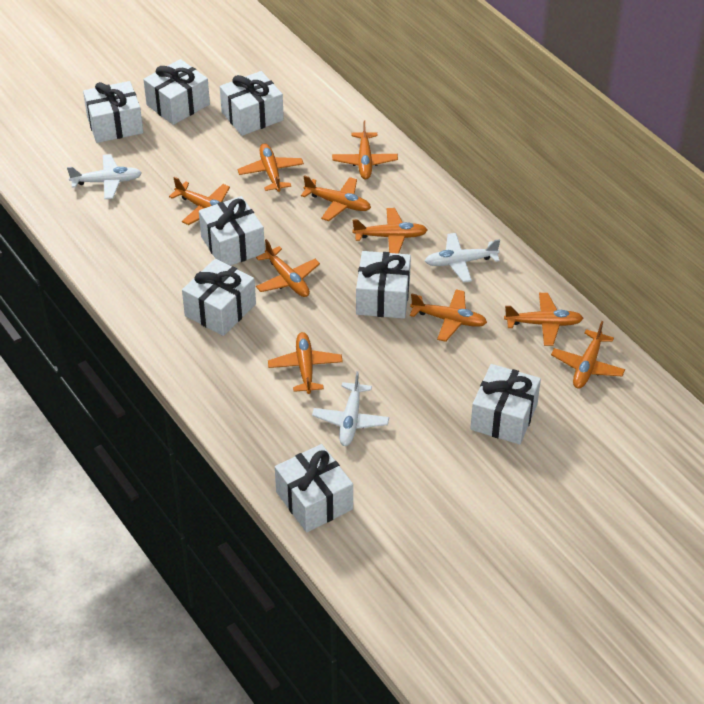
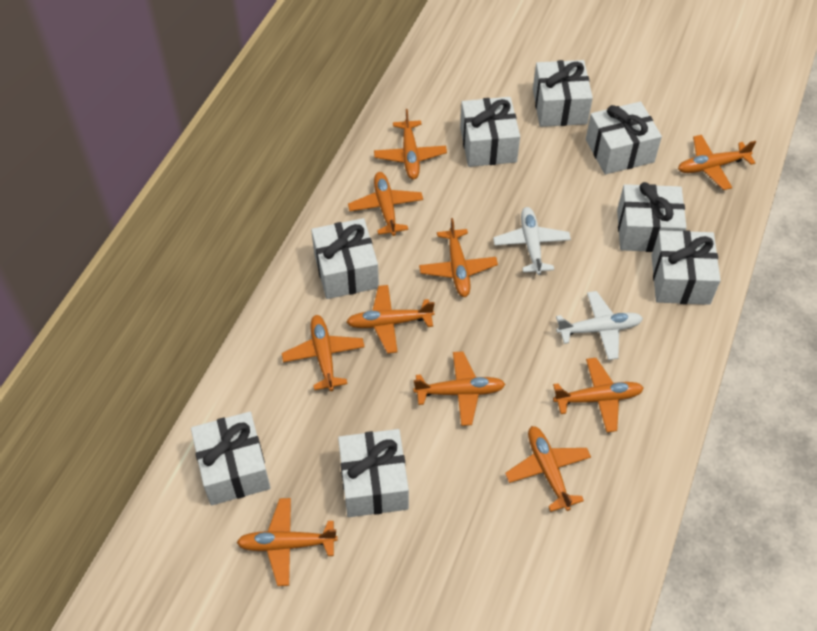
white plane: 3 -> 2

